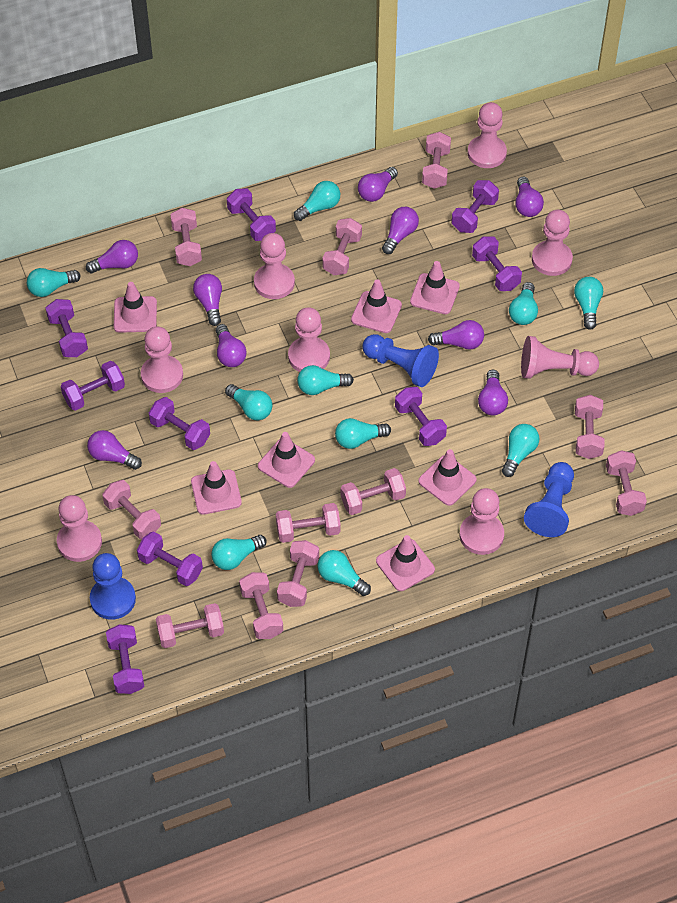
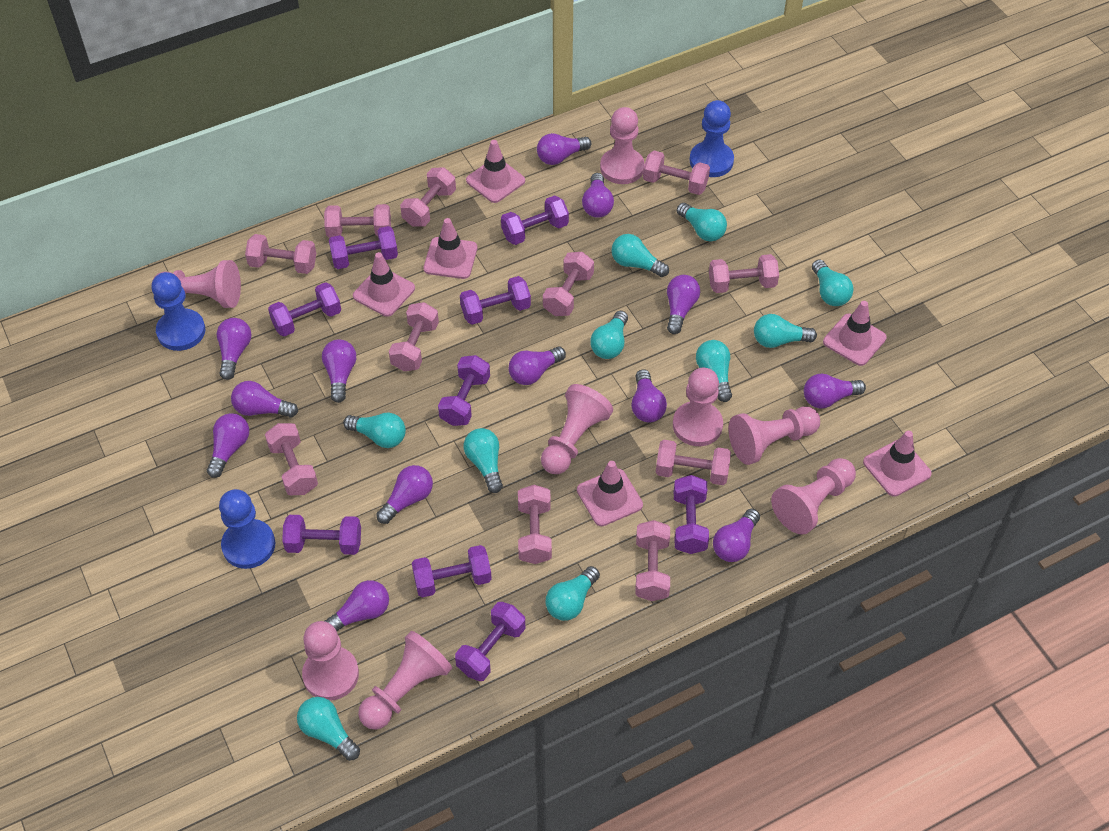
pink traffic cone: 7 -> 6
purple light bulb: 9 -> 13

